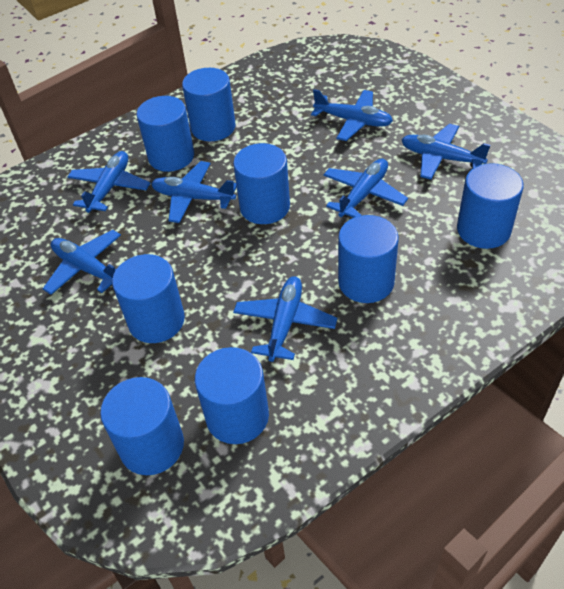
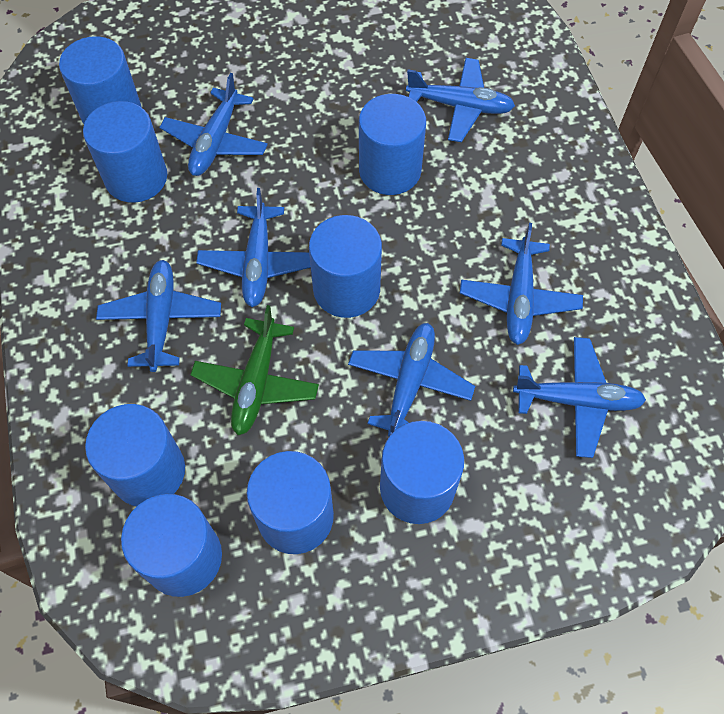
green plane: 0 -> 1

